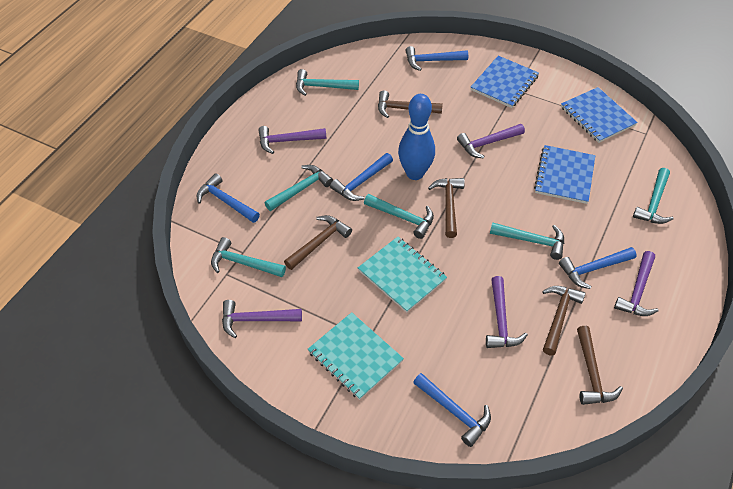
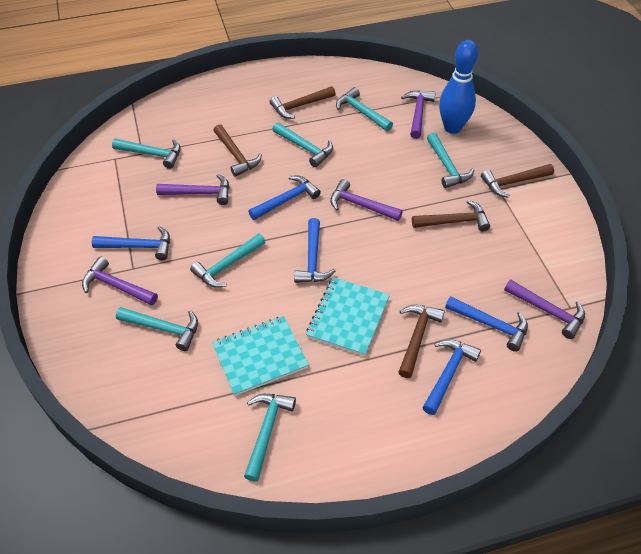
blue notebook: 3 -> 0
turquoise hammer: 6 -> 7

